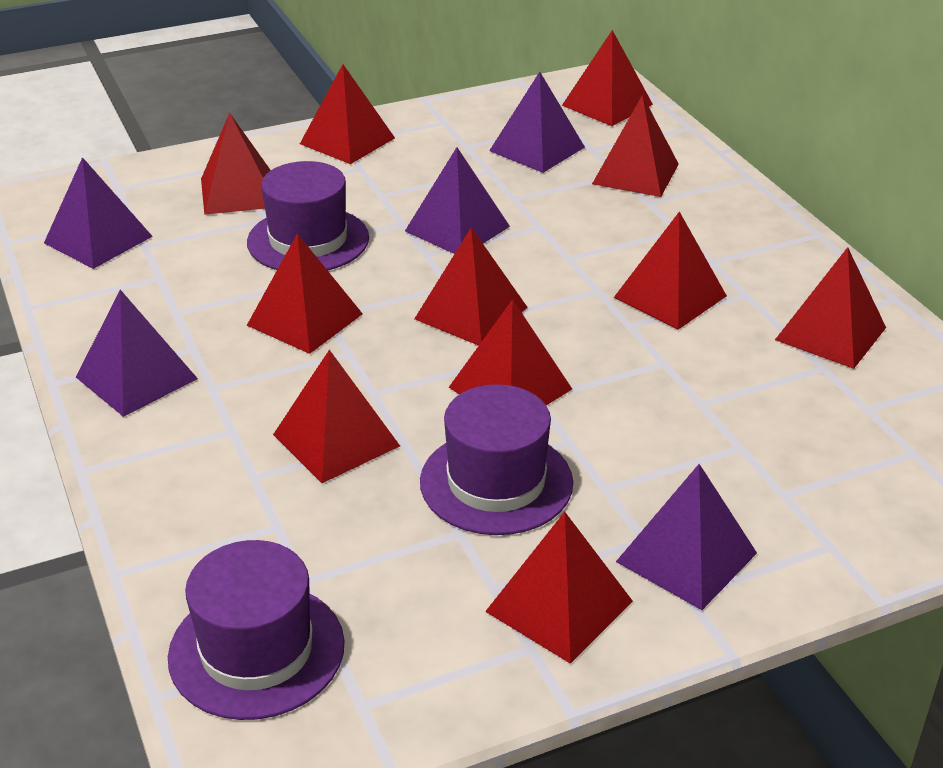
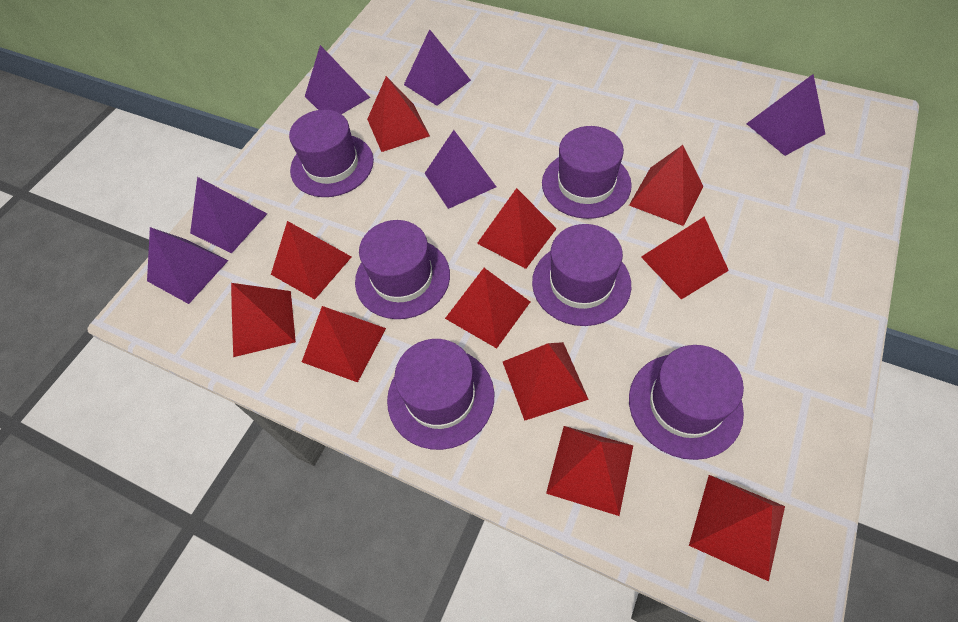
purple hat: 3 -> 6
purple pyramid: 5 -> 6

